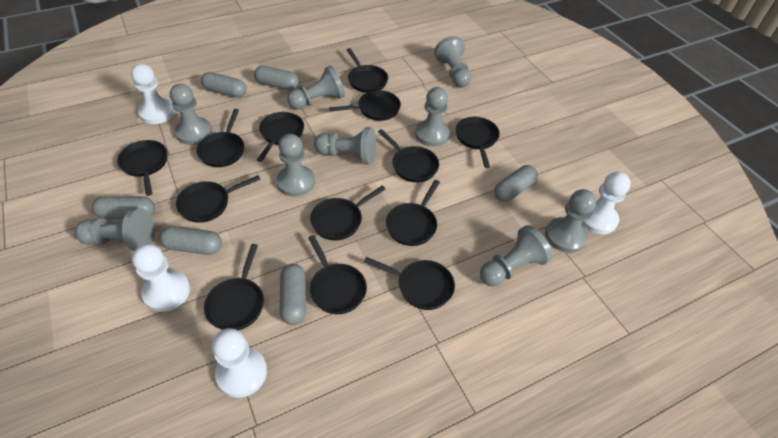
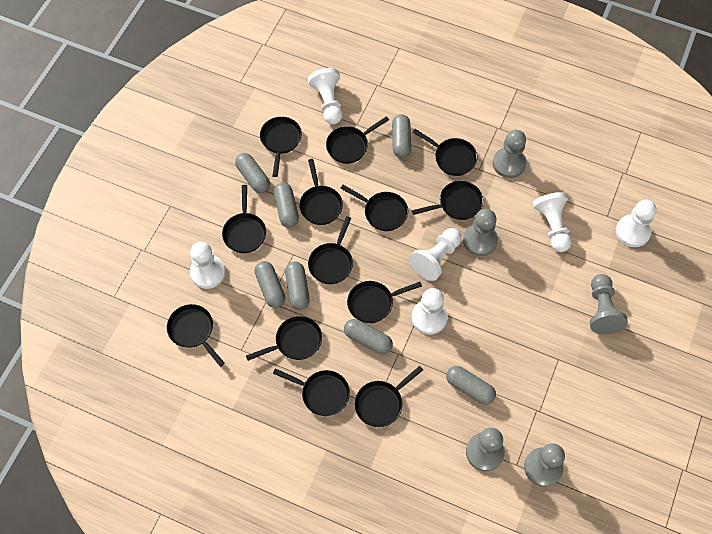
grey capsule: 6 -> 7
grey pawn: 9 -> 5
white pawn: 4 -> 6

